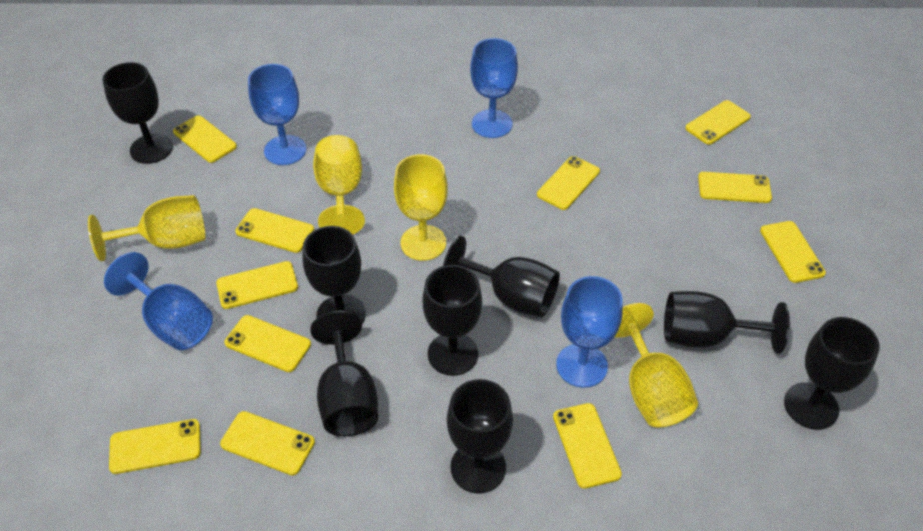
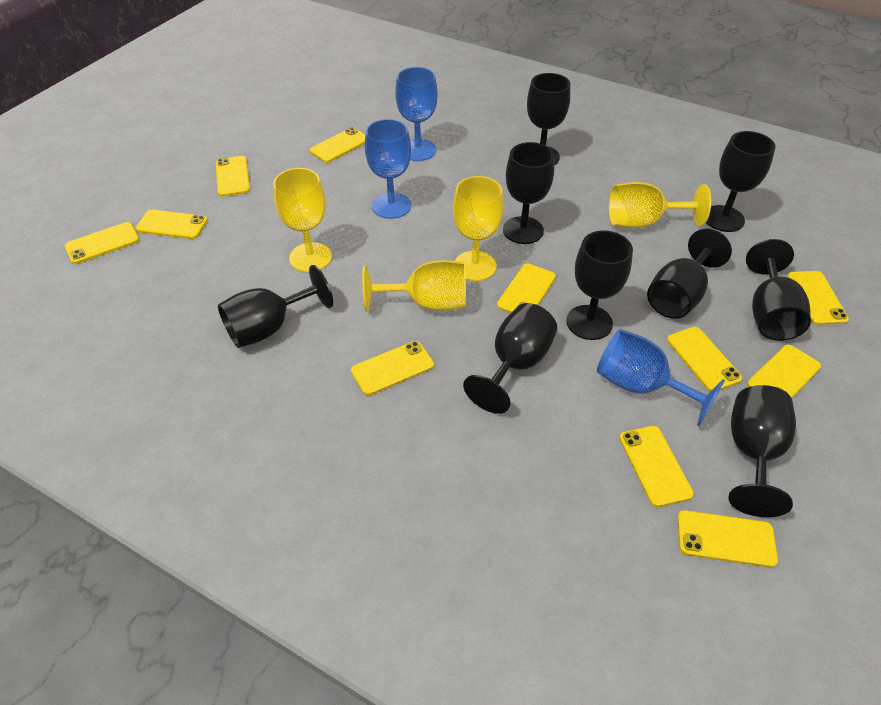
black goblet: 8 -> 9
blue goblet: 4 -> 3

